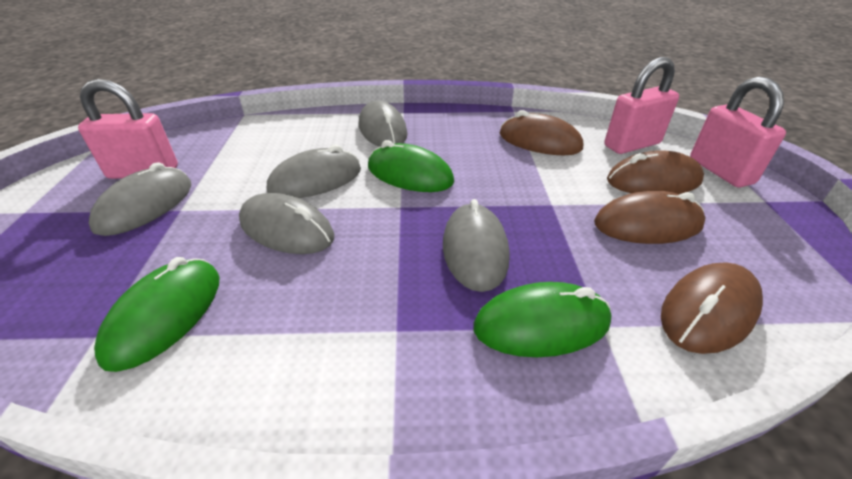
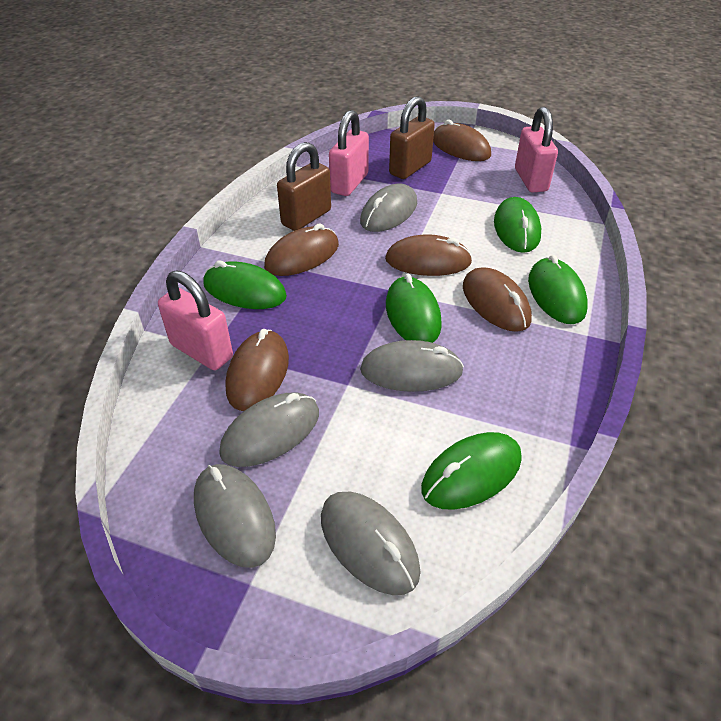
brown mouse: 4 -> 5
brown padlock: 0 -> 2
green mouse: 3 -> 5

